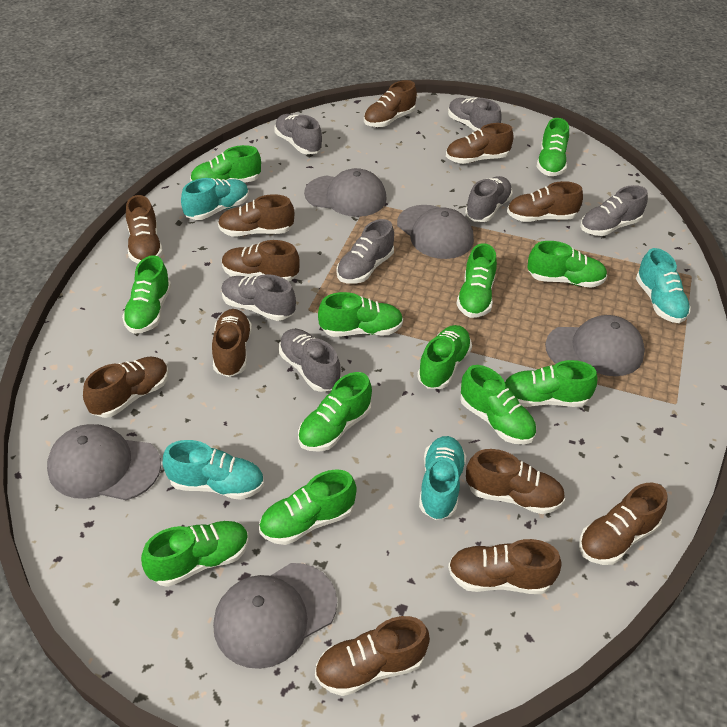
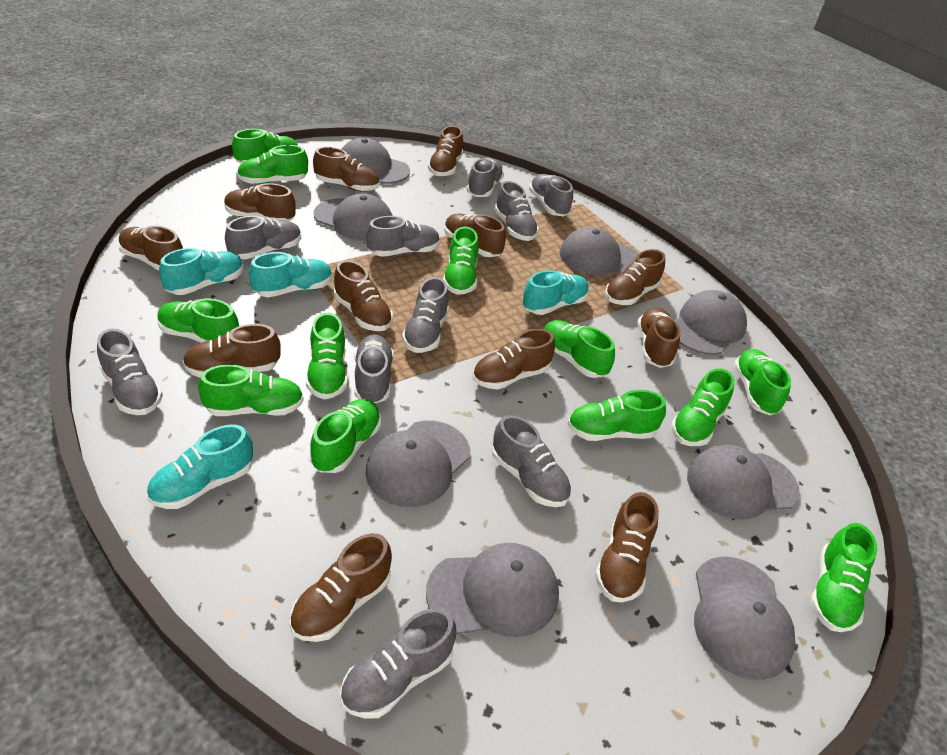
grey cap: 5 -> 8
grey shoe: 7 -> 10

